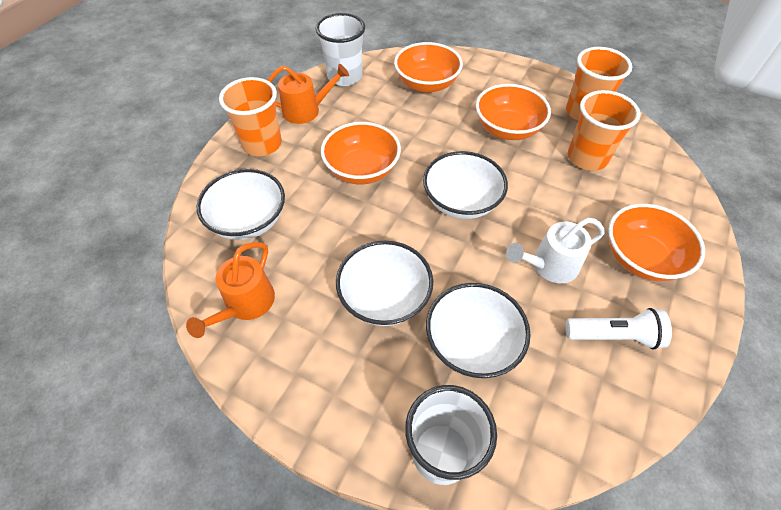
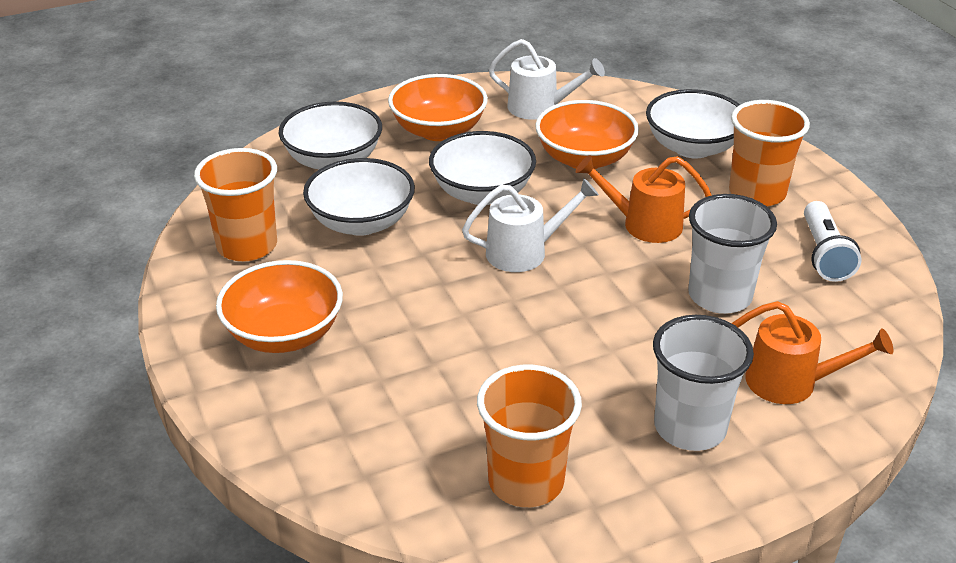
orange bowl: 4 -> 3
white watering can: 1 -> 2

